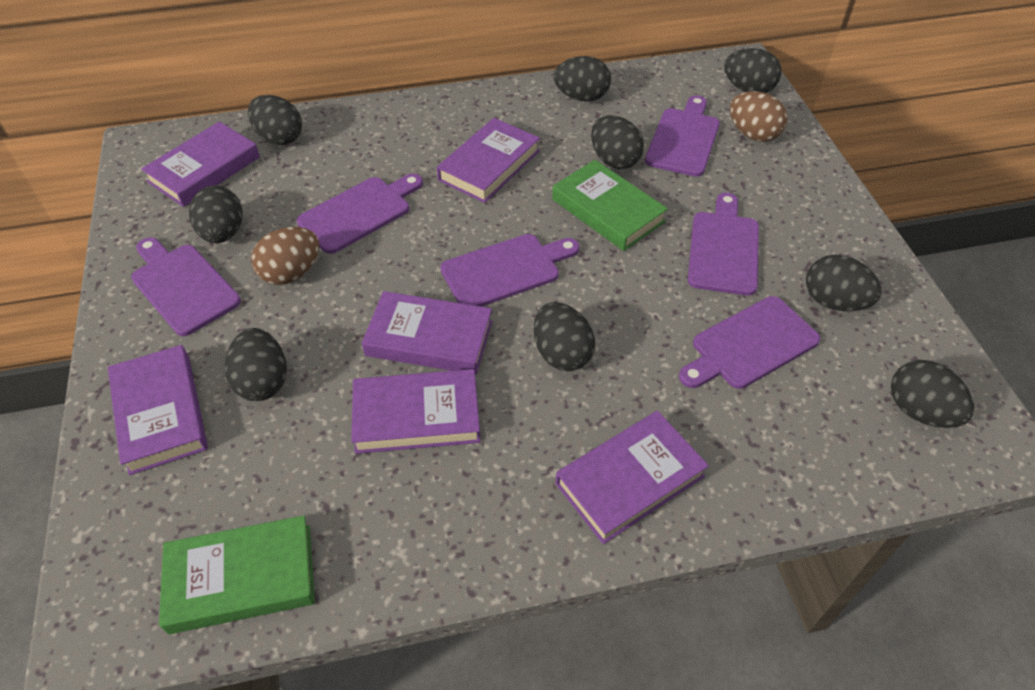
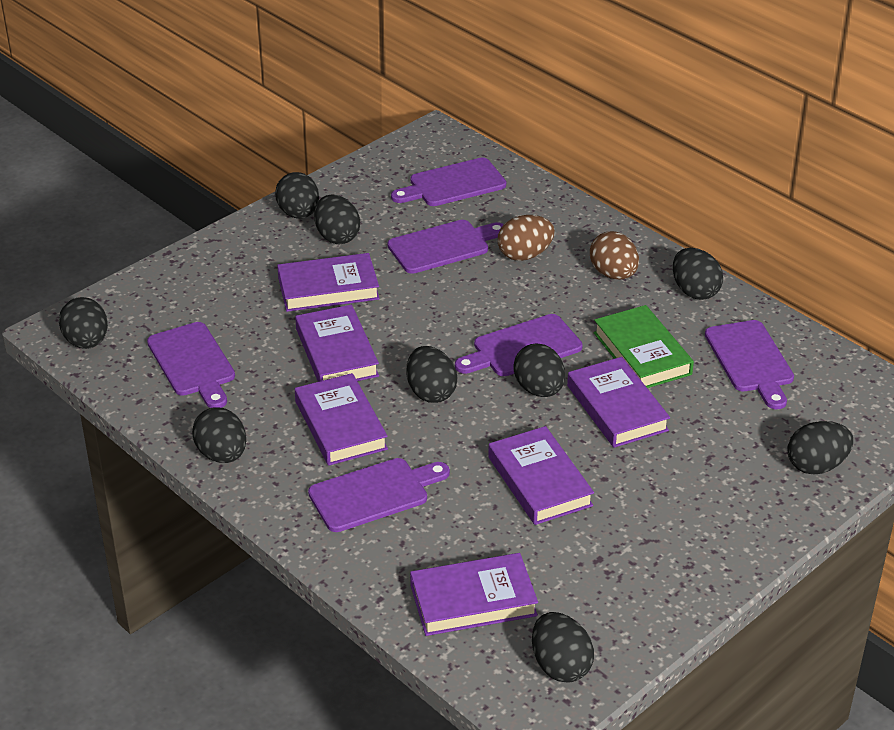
green book: 2 -> 1

